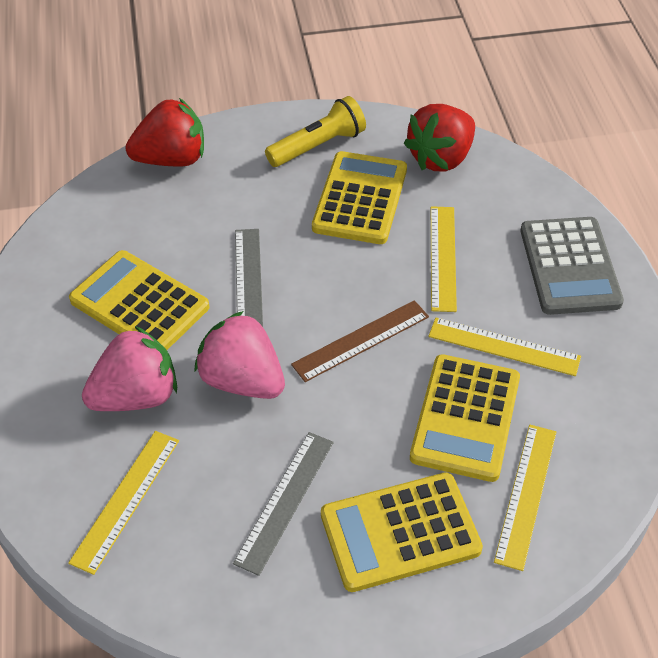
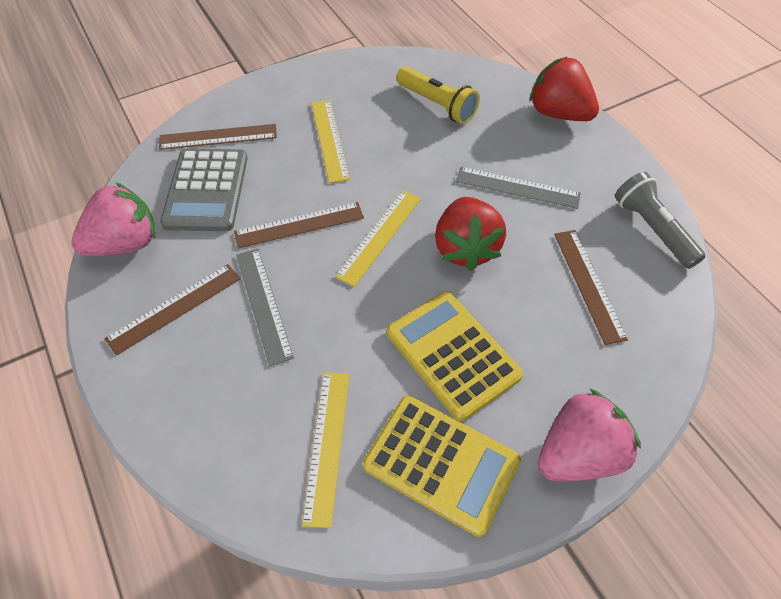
brown ruler: 1 -> 4
grey flashlight: 0 -> 1
yellow calculator: 4 -> 2
yellow ruler: 4 -> 3

